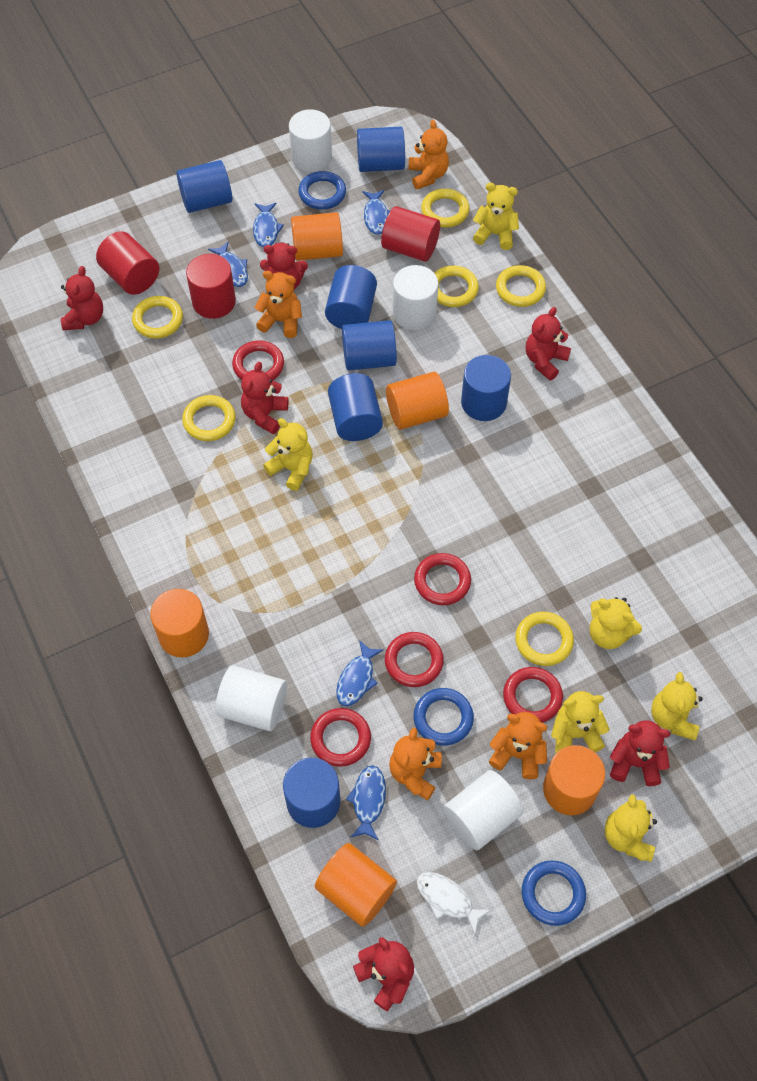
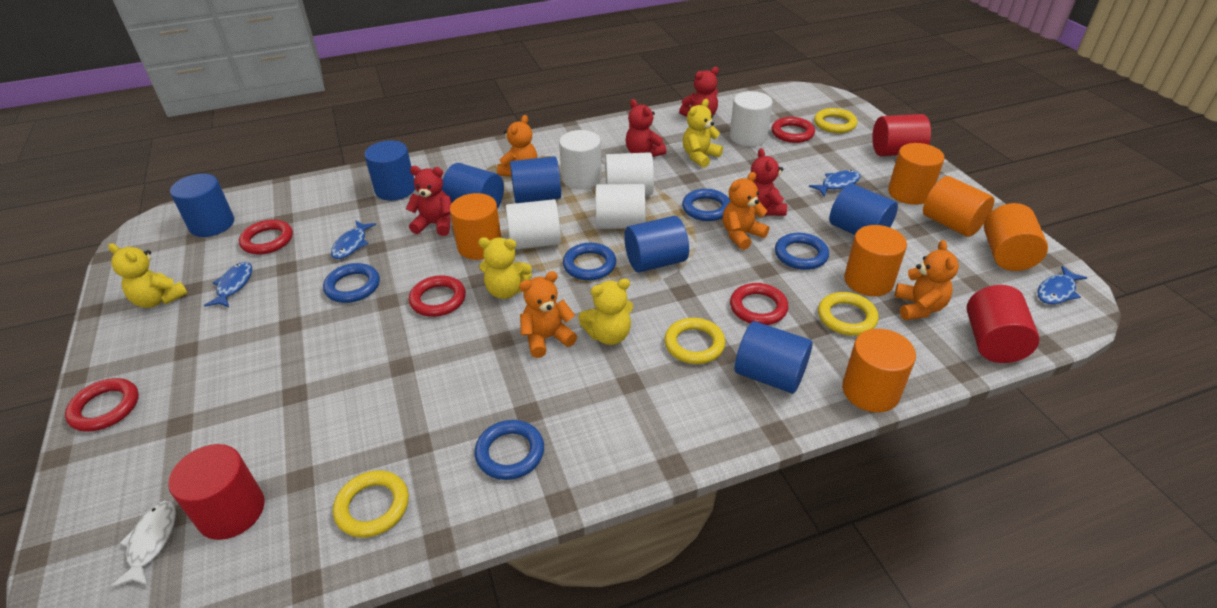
blue fish: 5 -> 4
blue ring: 3 -> 5
orange cylinder: 5 -> 6
red teddy bear: 6 -> 4
white cylinder: 4 -> 5
yellow ring: 6 -> 4
yellow teddy bear: 6 -> 4

